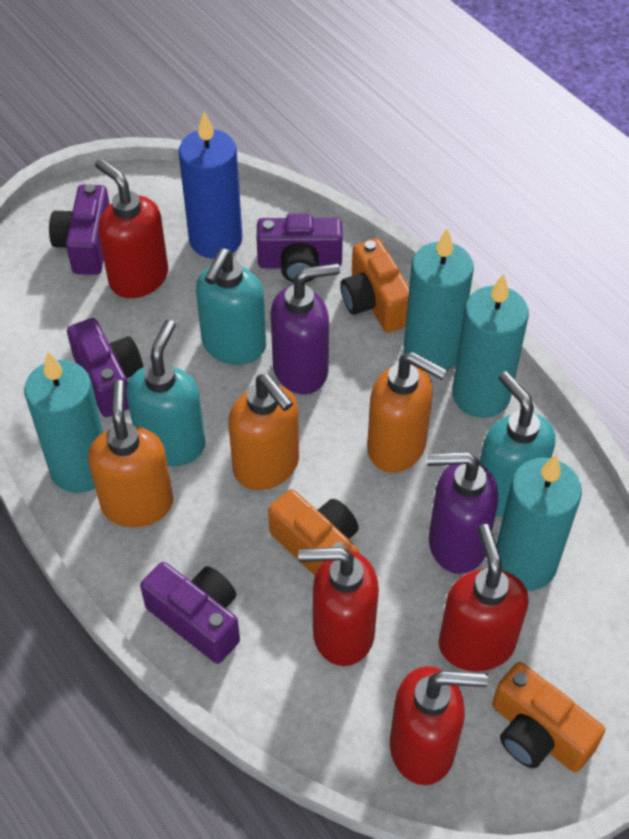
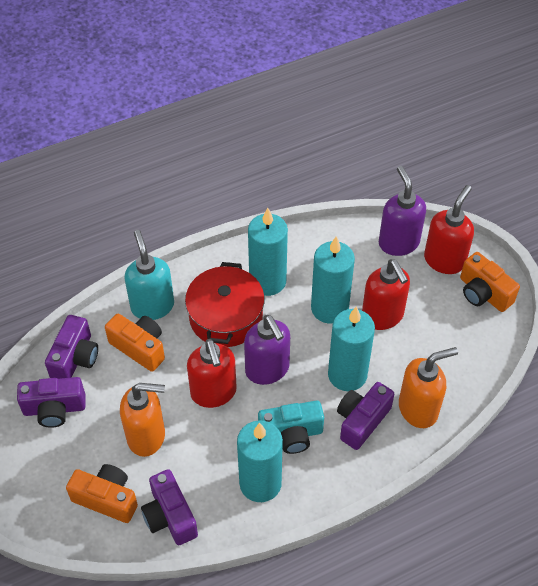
blue candle: 1 -> 0
orange soap dispenser: 3 -> 2
red pot: 0 -> 1
red soap dispenser: 4 -> 3
turquoise camera: 0 -> 1
turquoise soap dispenser: 3 -> 1

